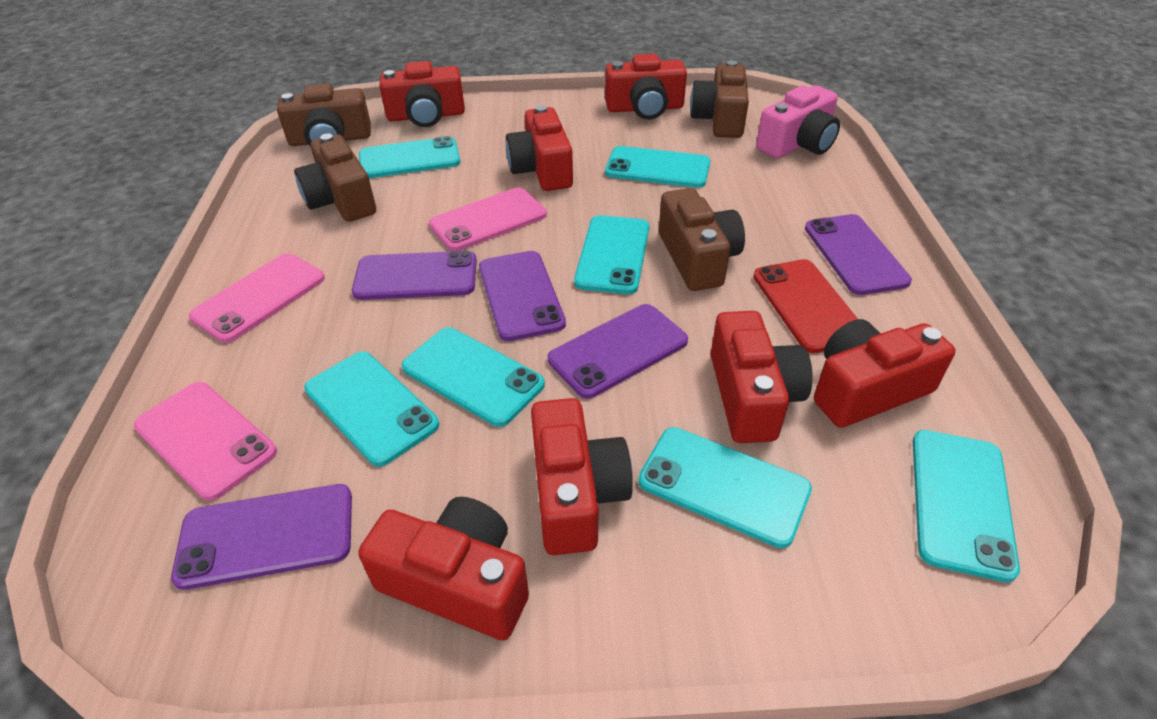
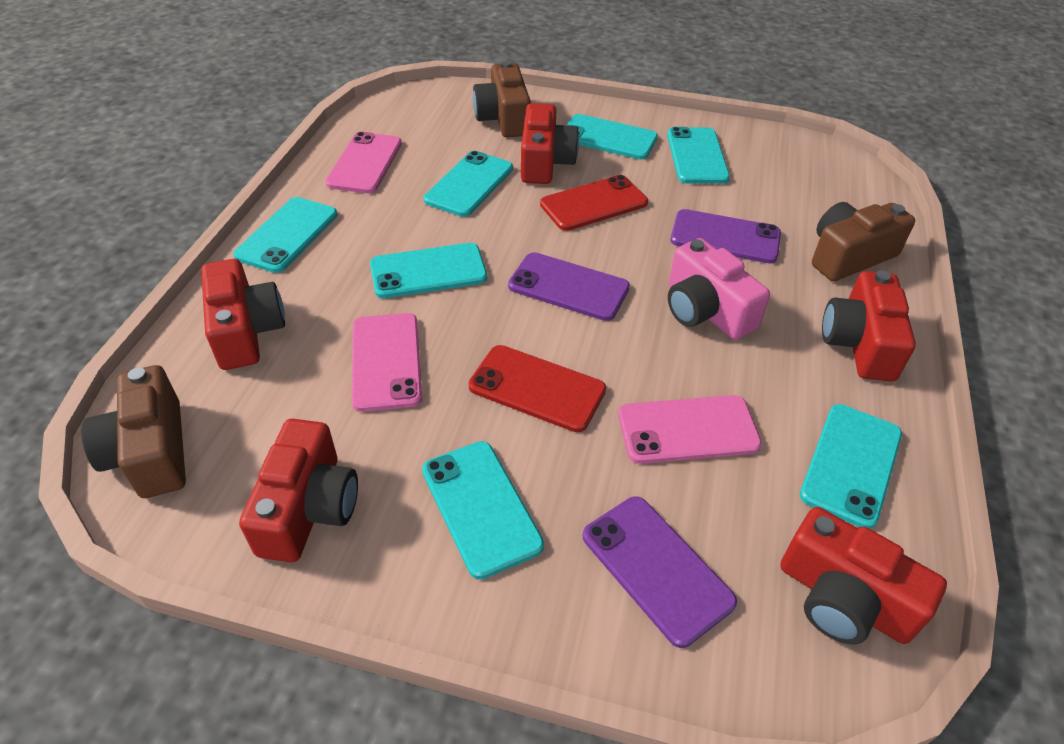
brown camera: 4 -> 3
purple phone: 5 -> 3
red camera: 7 -> 5
red phone: 1 -> 2

